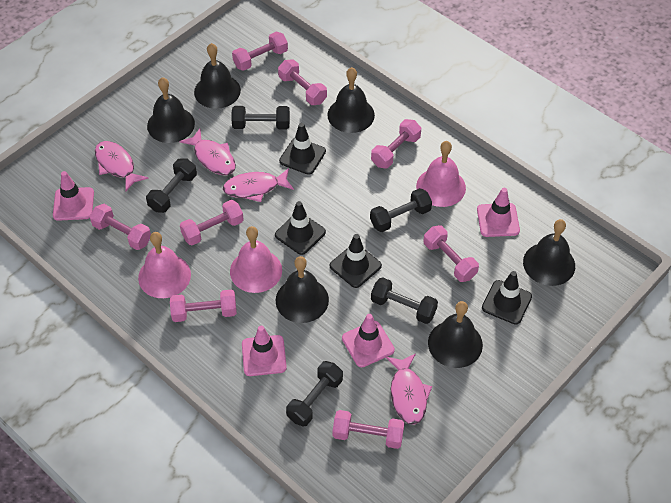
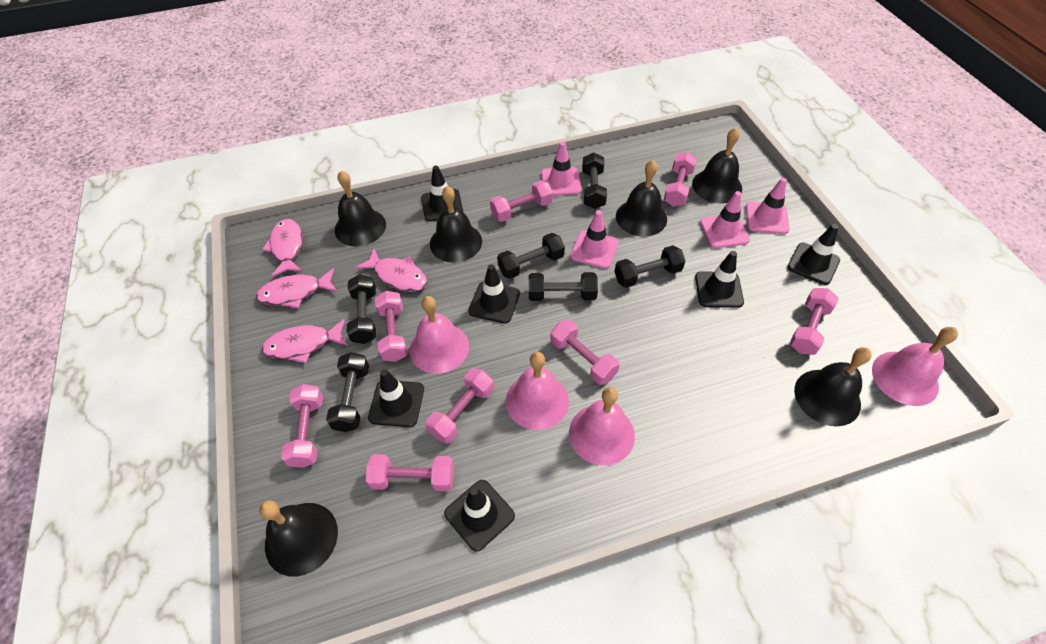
black dumbbell: 5 -> 6
black traffic cone: 4 -> 6
pink bell: 3 -> 4

